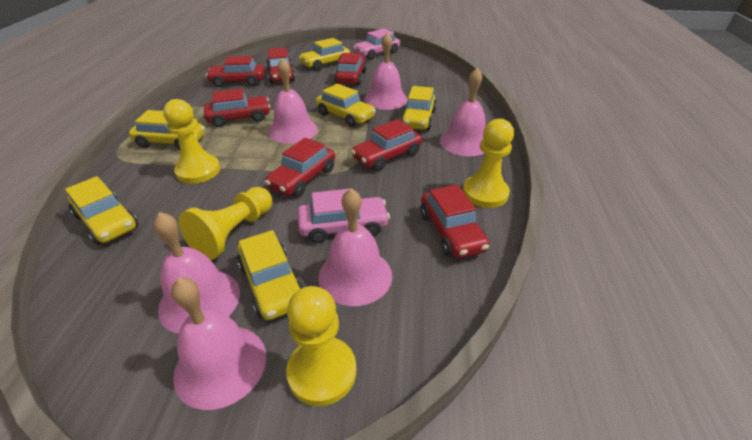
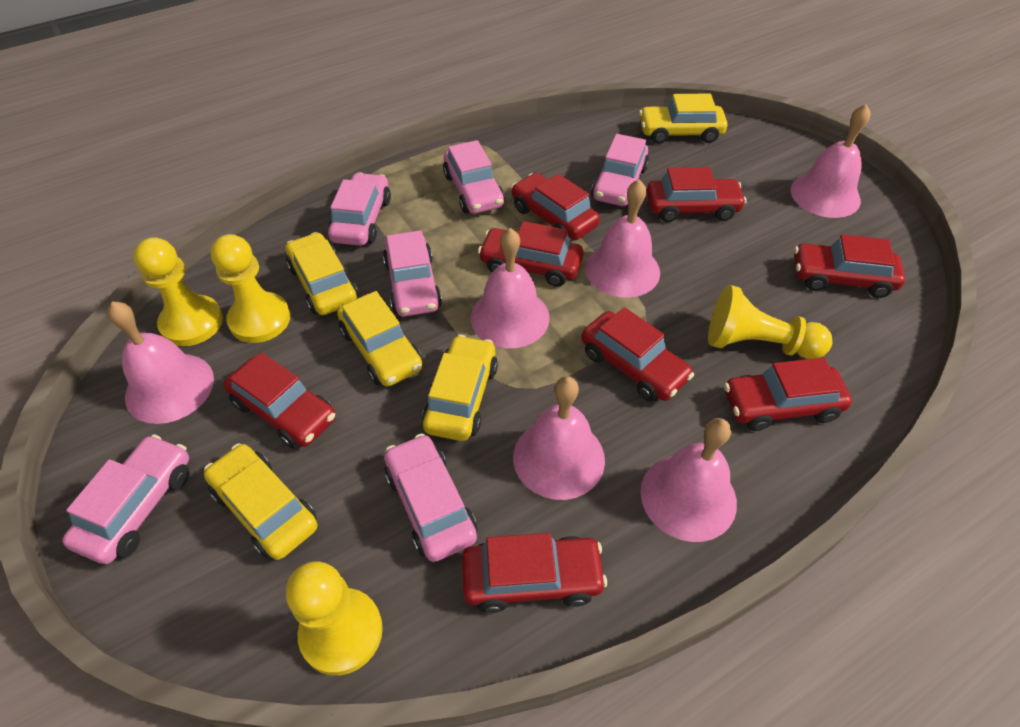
pink car: 2 -> 6
red car: 7 -> 8
yellow car: 6 -> 5

